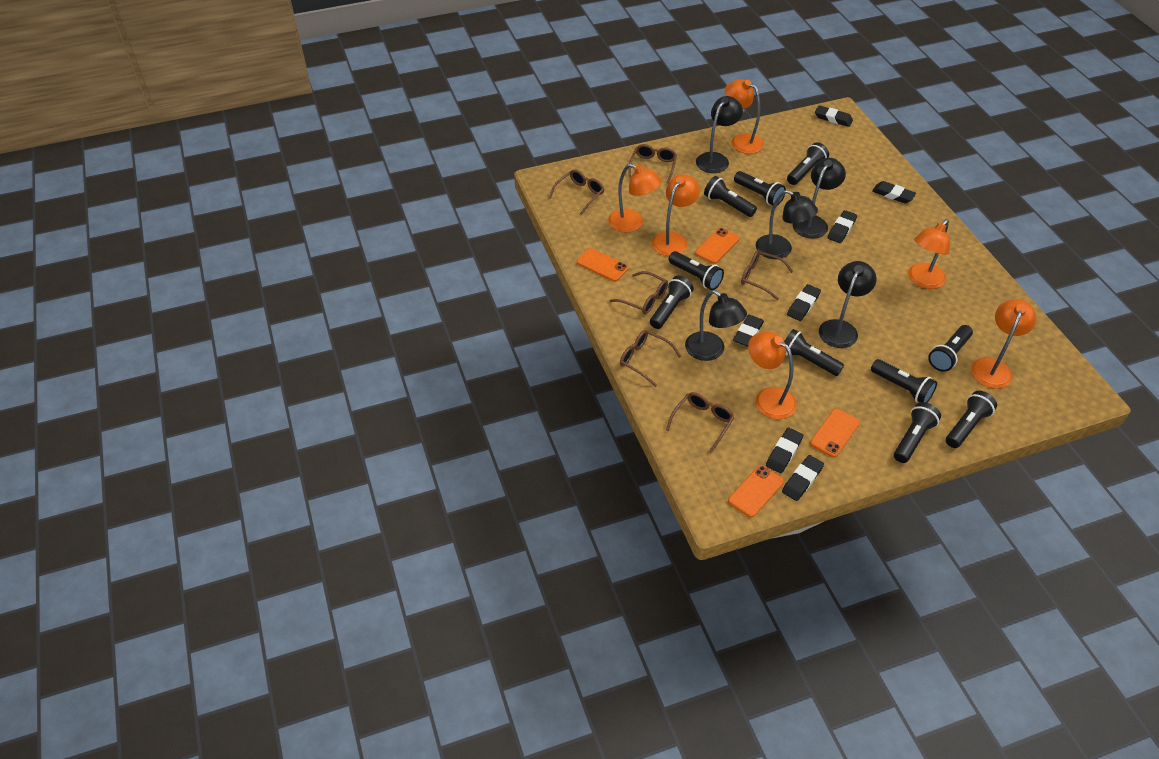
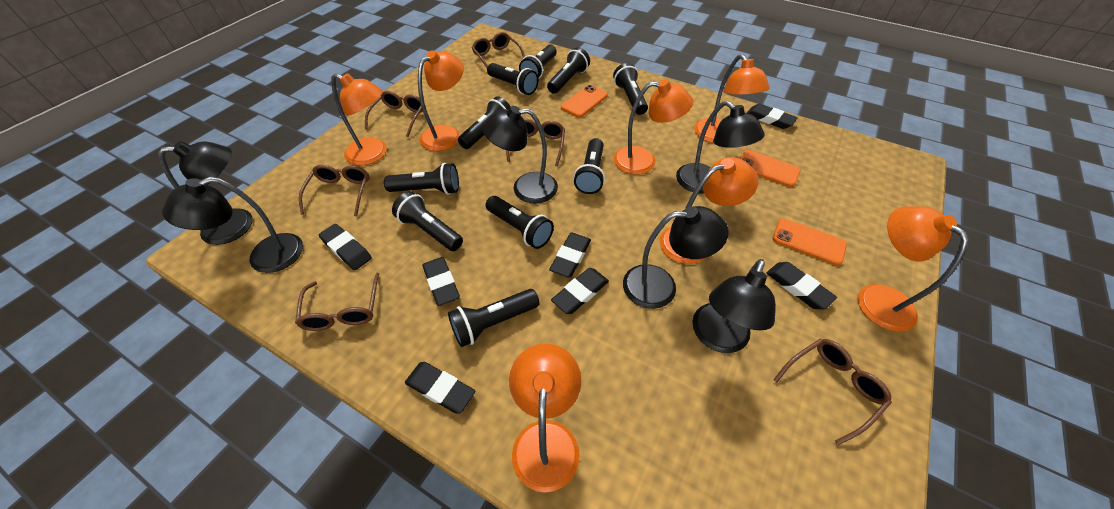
black lamp: 5 -> 6
orange lamp: 6 -> 7
orange phone: 4 -> 3

